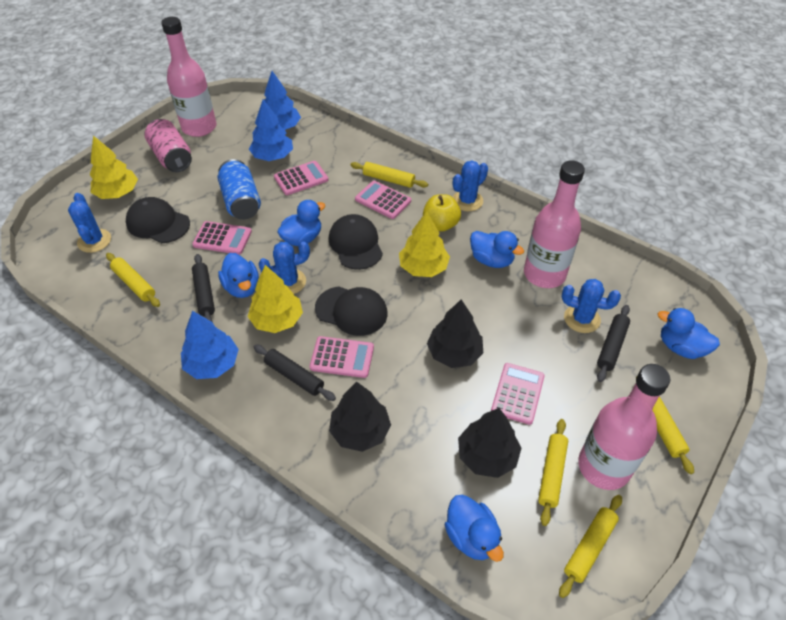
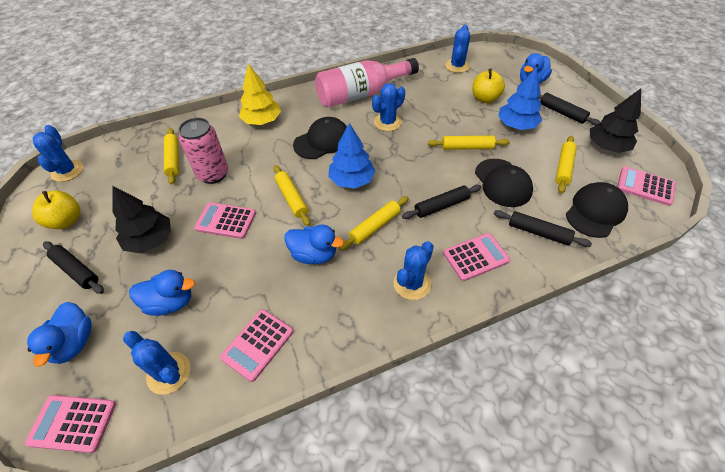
black rolling pin: 3 -> 4
black tree: 3 -> 2
blue cactus: 4 -> 5
blue can: 1 -> 0
blue duck: 5 -> 4
blue tree: 3 -> 2
pink bottle: 3 -> 1
yellow apple: 1 -> 2
yellow tree: 3 -> 1

